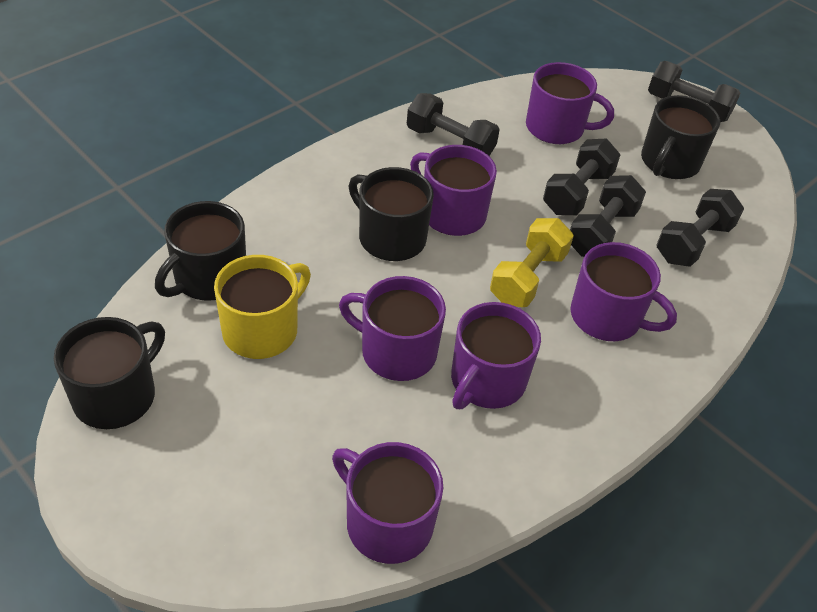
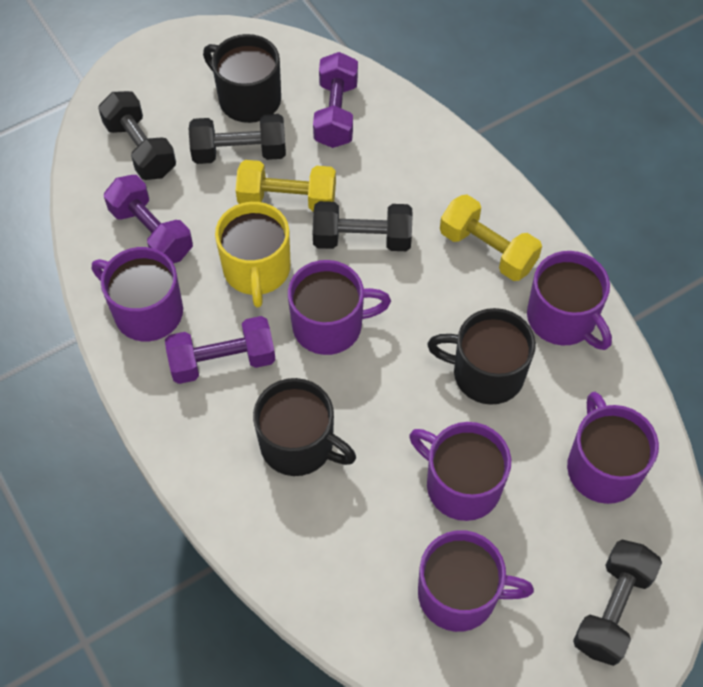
black dumbbell: 5 -> 4
black mug: 4 -> 3
purple dumbbell: 0 -> 3
yellow dumbbell: 1 -> 2

